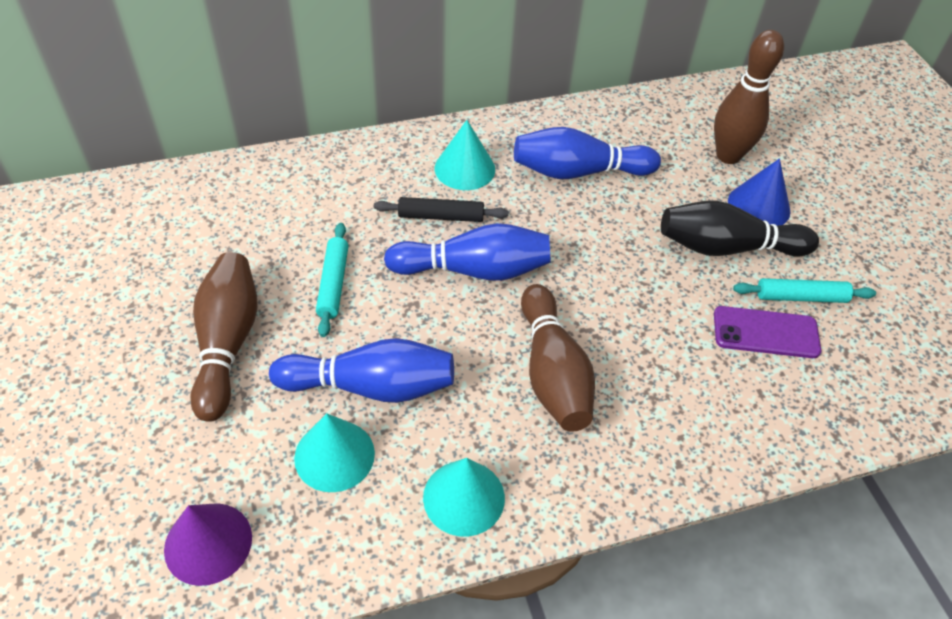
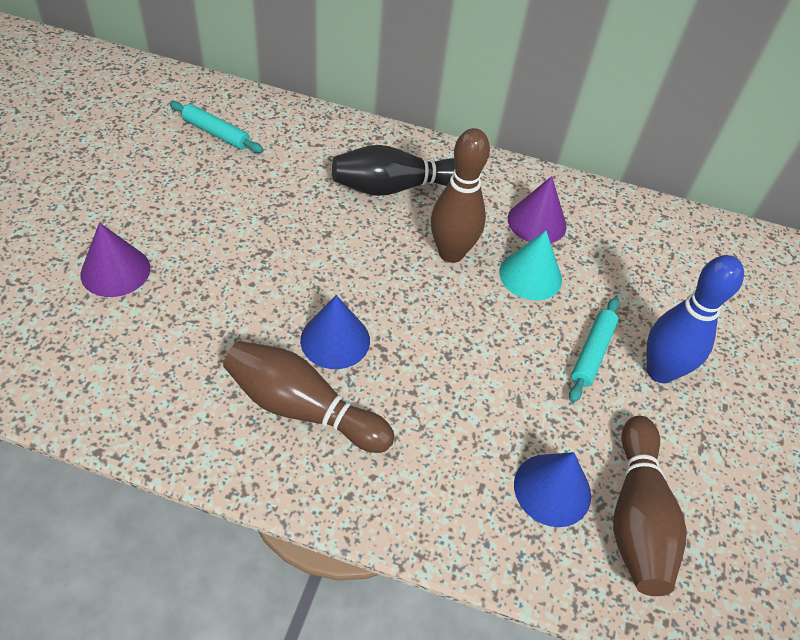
black rolling pin: 1 -> 0
blue bowling pin: 3 -> 1
blue cone: 1 -> 2
purple cone: 1 -> 2
purple phone: 1 -> 0
turquoise cone: 3 -> 1

